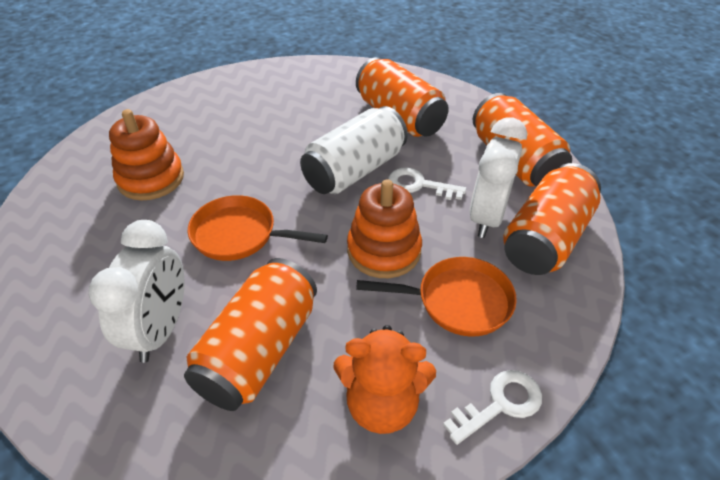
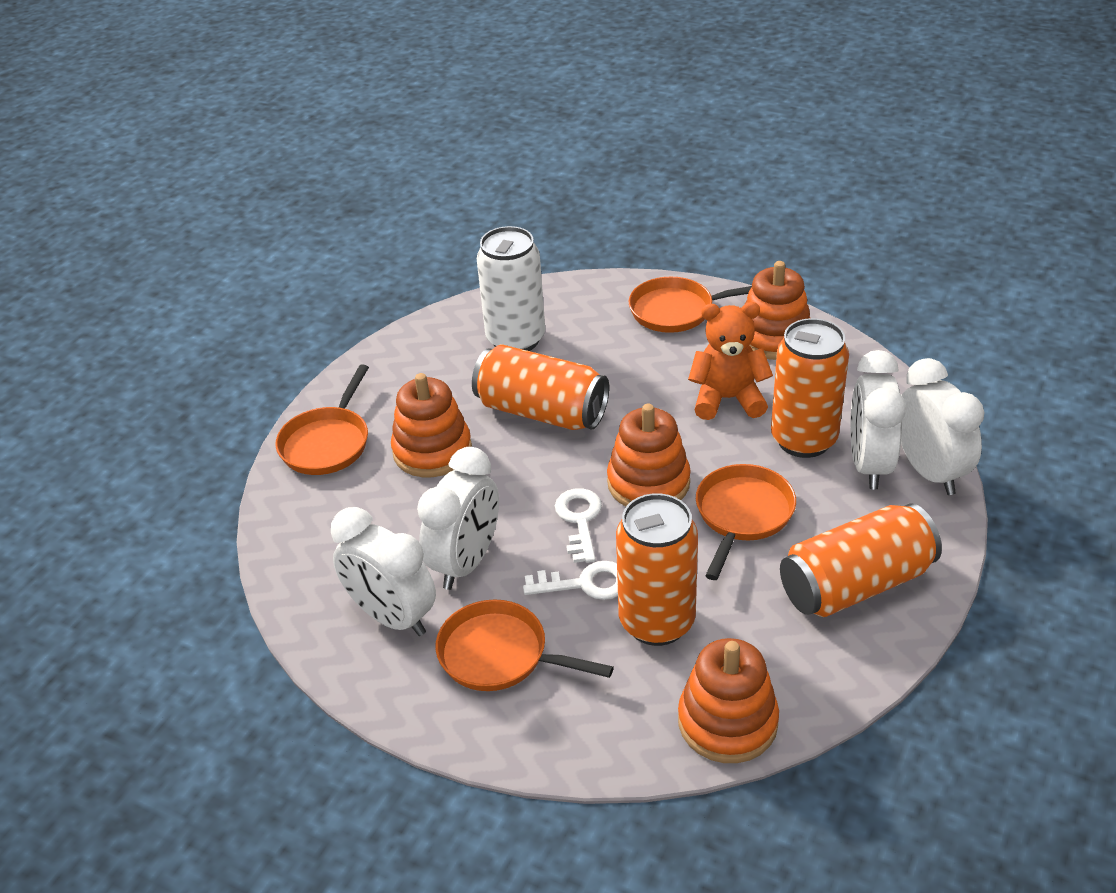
orange pan: 2 -> 4
orange stacking toy: 2 -> 4
white clock: 2 -> 4

